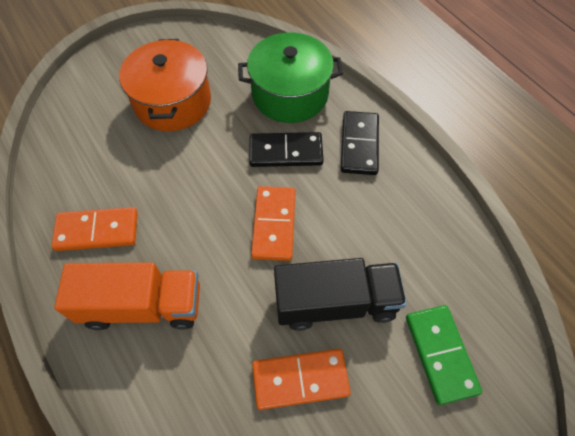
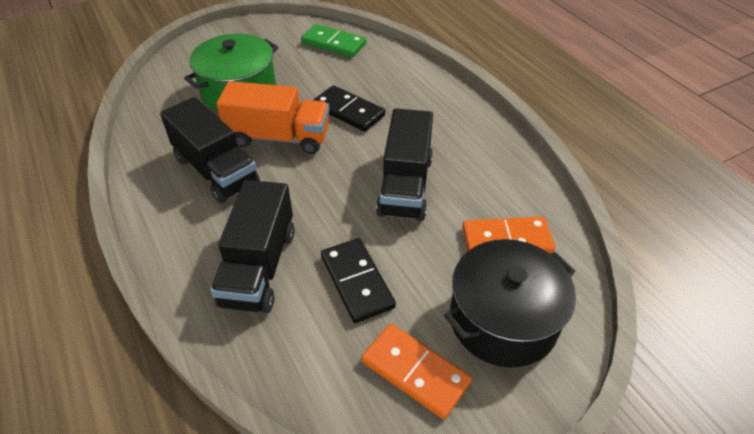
black pot: 0 -> 1
black truck: 1 -> 3
orange domino: 3 -> 2
orange pot: 1 -> 0

